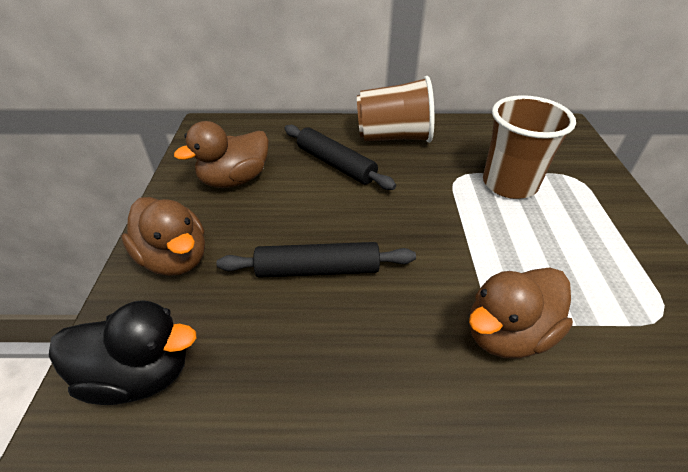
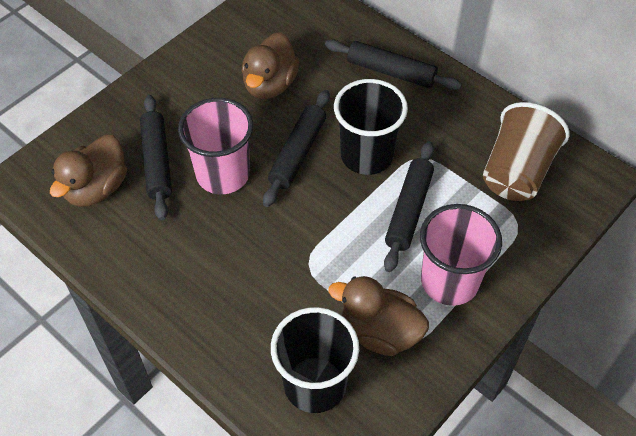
black cup: 0 -> 2
black duck: 1 -> 0
black rolling pin: 2 -> 4
brown cup: 2 -> 1
pink cup: 0 -> 2

